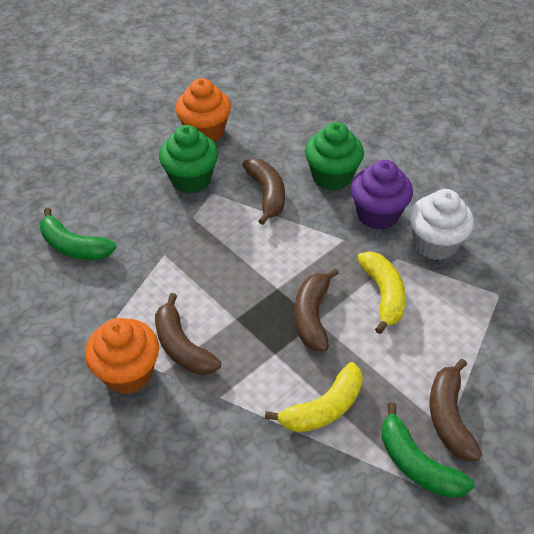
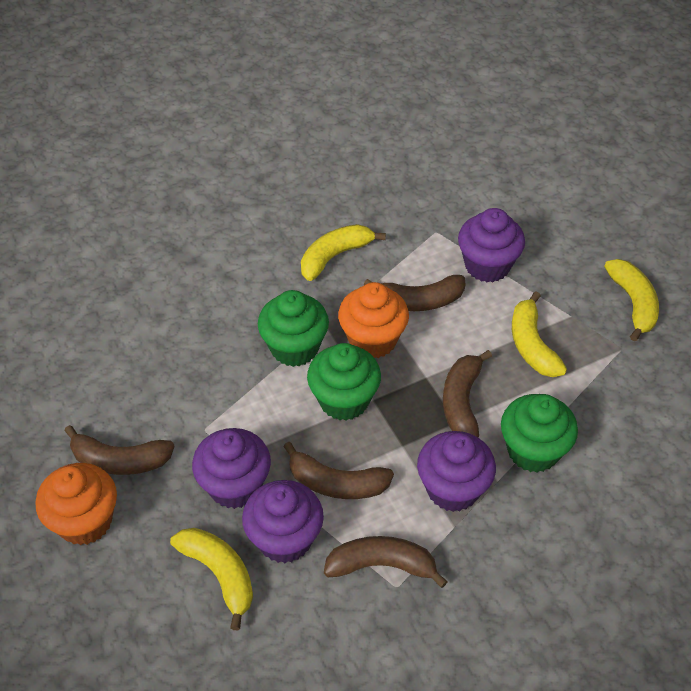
brown banana: 4 -> 5
green banana: 2 -> 0
green cupcake: 2 -> 3
purple cupcake: 1 -> 4
white cupcake: 1 -> 0
yellow banana: 2 -> 4

